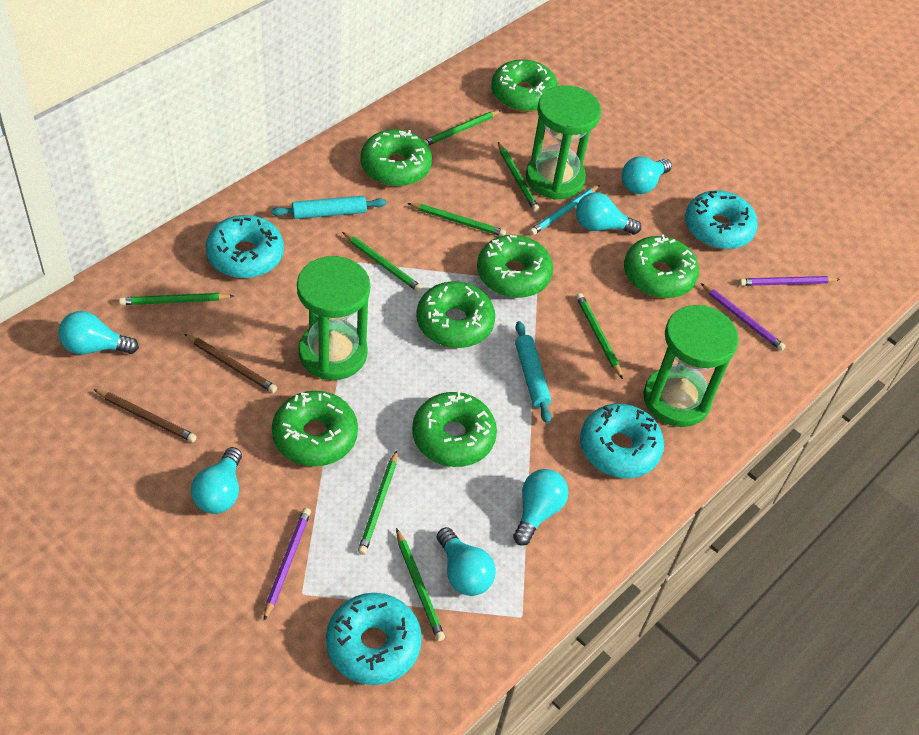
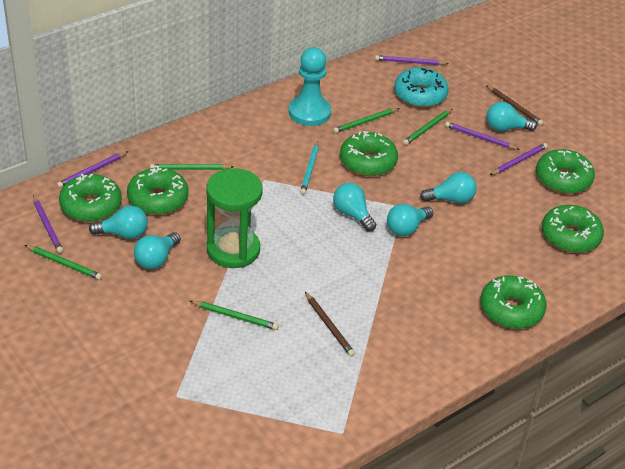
green donut: 7 -> 6
green hourglass: 3 -> 1
green pencil: 8 -> 5
purple pencil: 3 -> 5
turquoise donut: 4 -> 1
turquoise pawn: 0 -> 1
turquoise rolling pin: 2 -> 0

